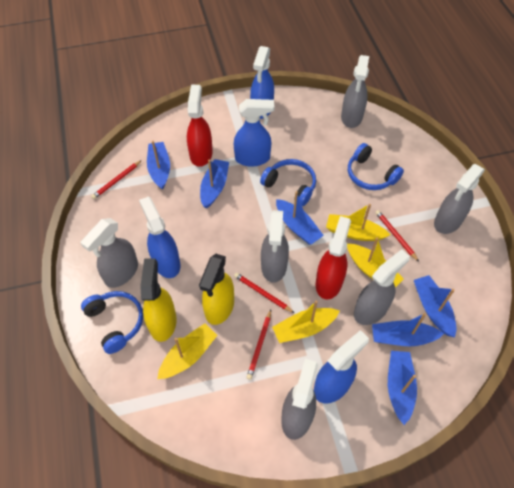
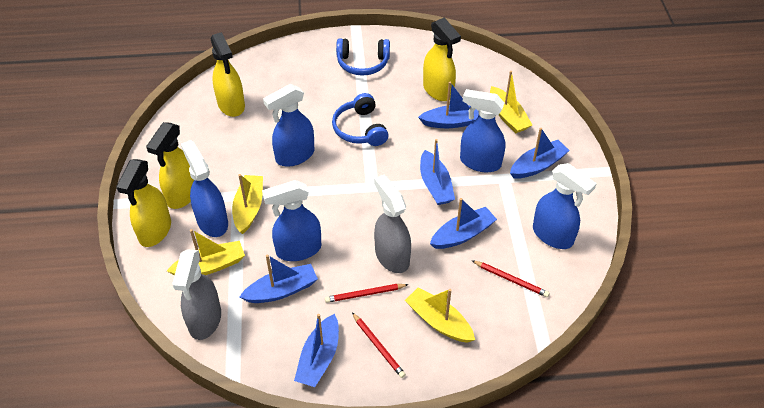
blue headphones: 3 -> 2
blue spray bottle: 4 -> 5
grey spray bottle: 6 -> 2
red pencil: 4 -> 3
red spray bottle: 2 -> 0
yellow spray bottle: 2 -> 4

